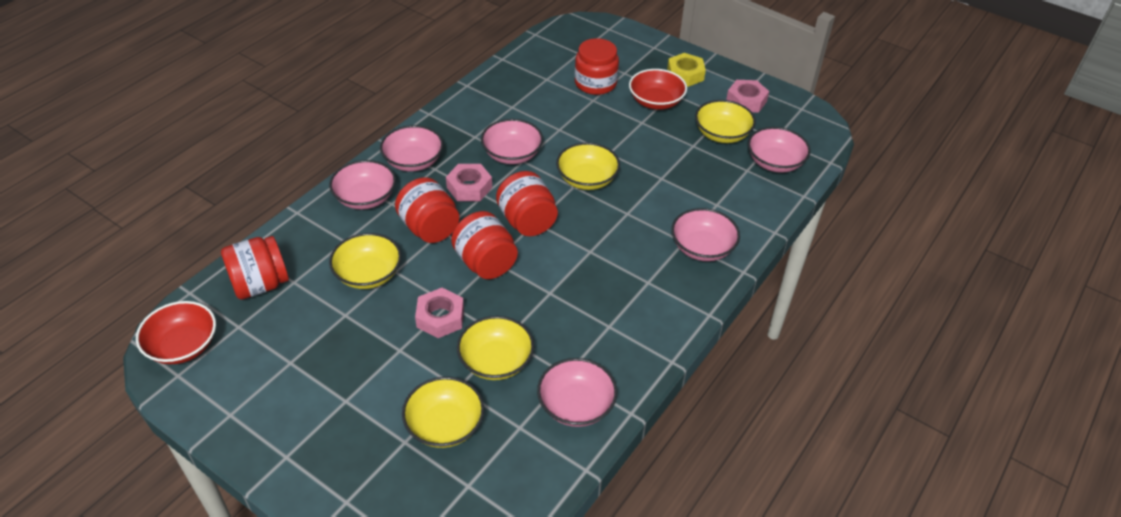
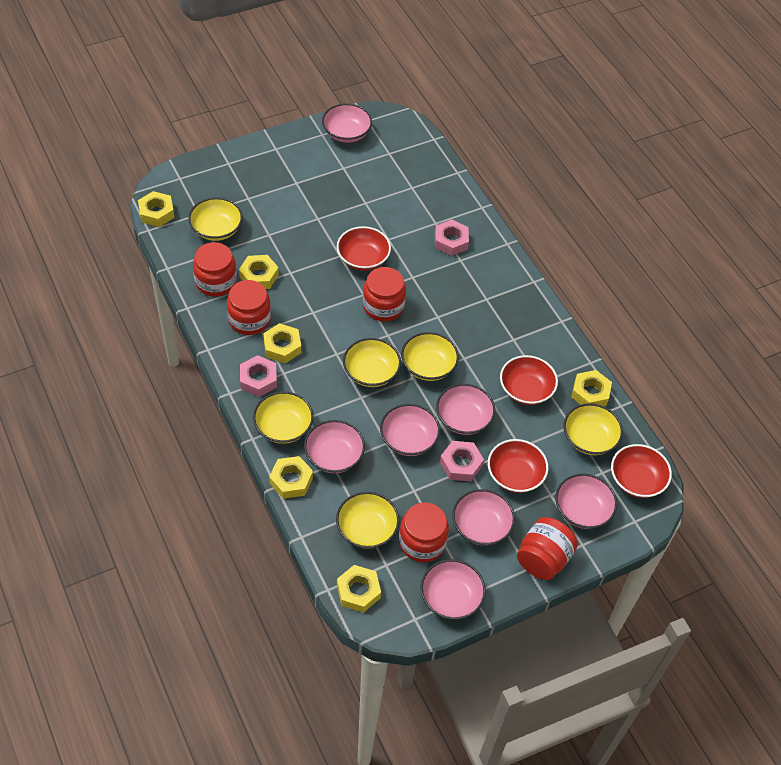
pink bowl: 6 -> 7
red bowl: 2 -> 4
yellow bowl: 5 -> 6
yellow nut: 1 -> 6

